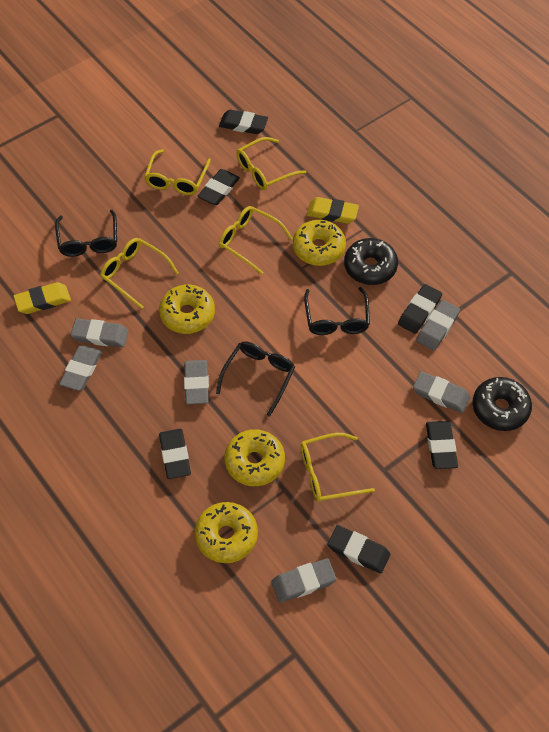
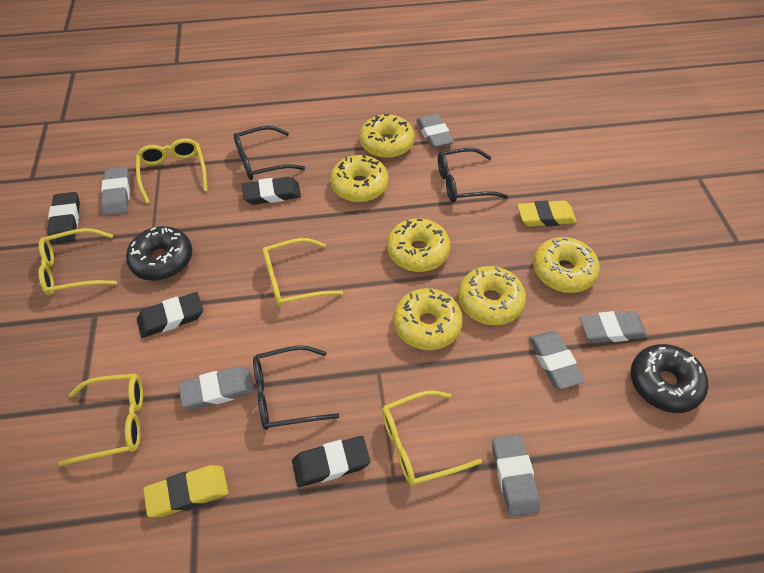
black eraser: 6 -> 4
yellow donut: 4 -> 6

